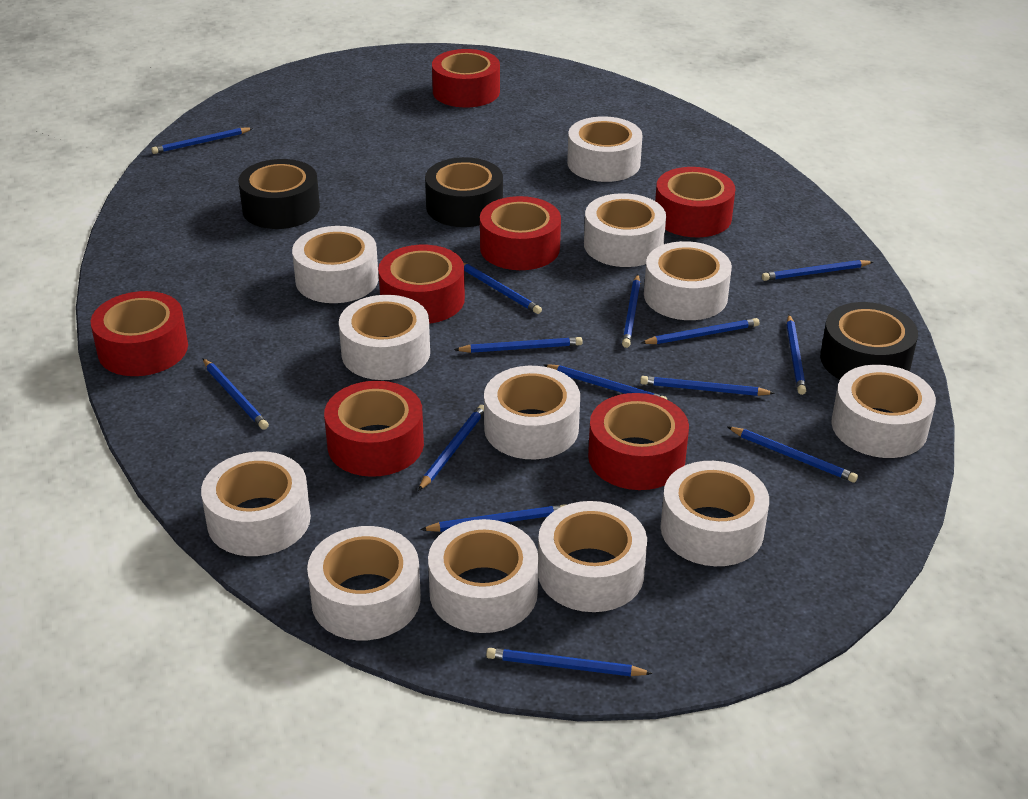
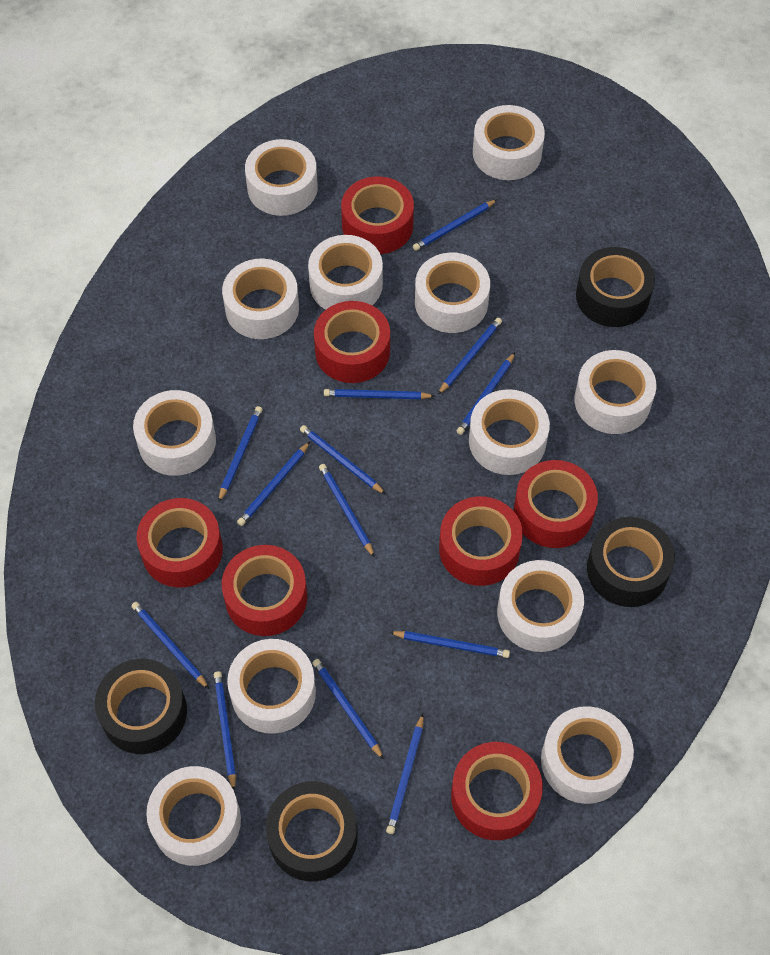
black tape: 3 -> 4
blue pencil: 14 -> 13

